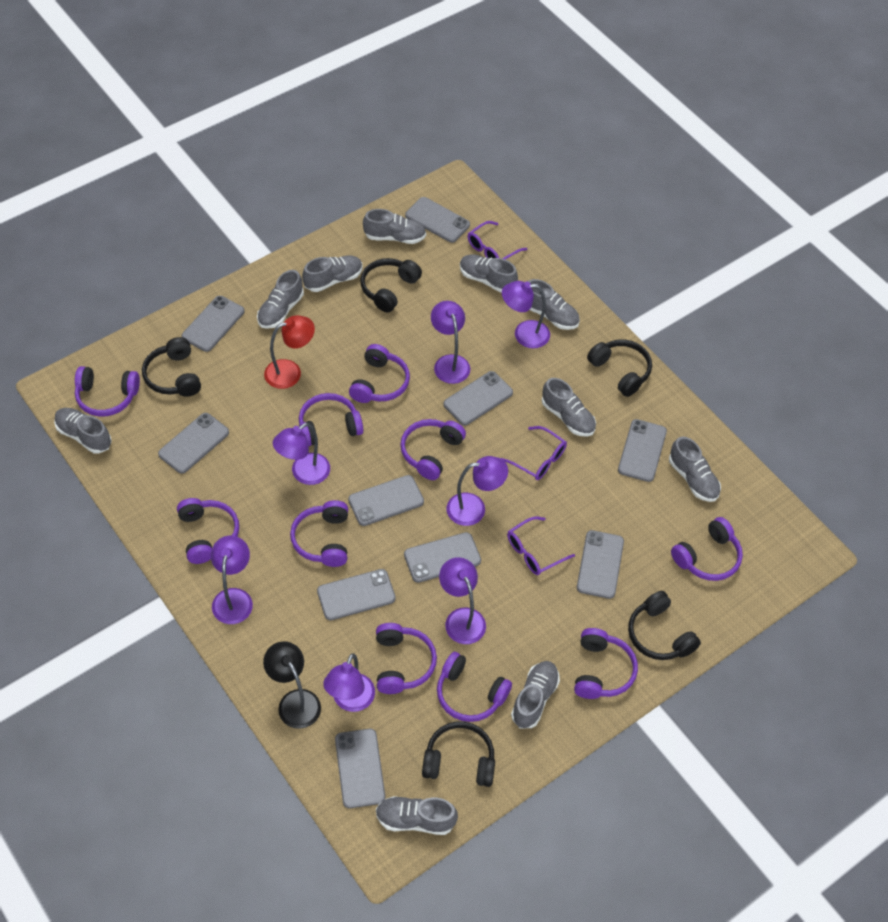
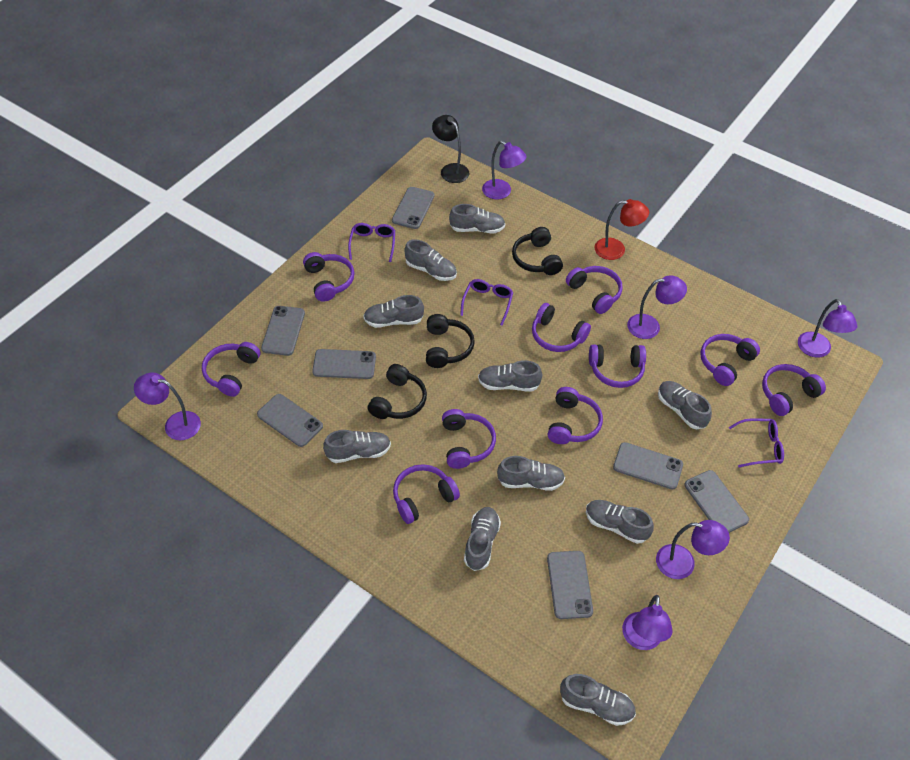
black headphones: 5 -> 3
grey phone: 10 -> 7
purple lamp: 7 -> 6

